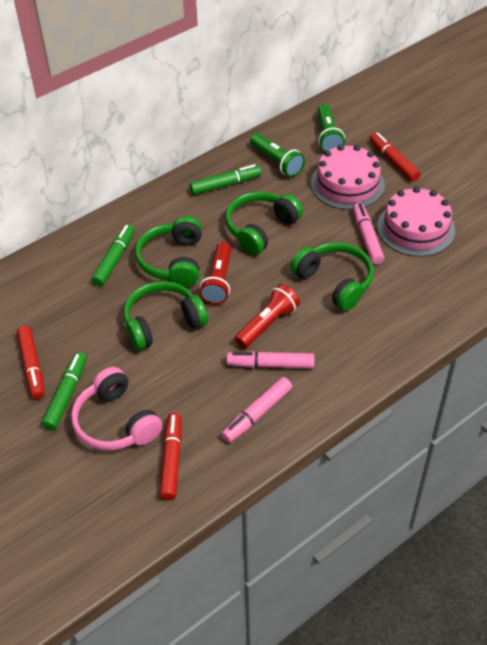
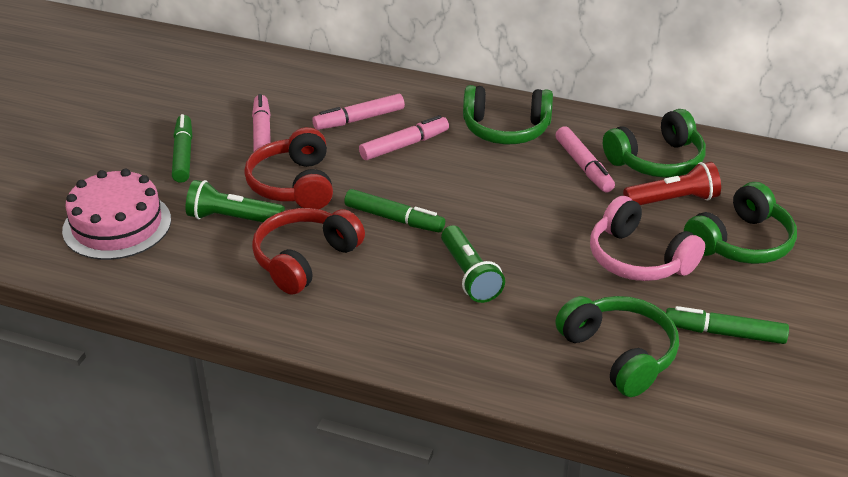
pink cake: 2 -> 1
pink marker: 3 -> 4
red flashlight: 2 -> 1
red headphones: 0 -> 2
red marker: 3 -> 0

